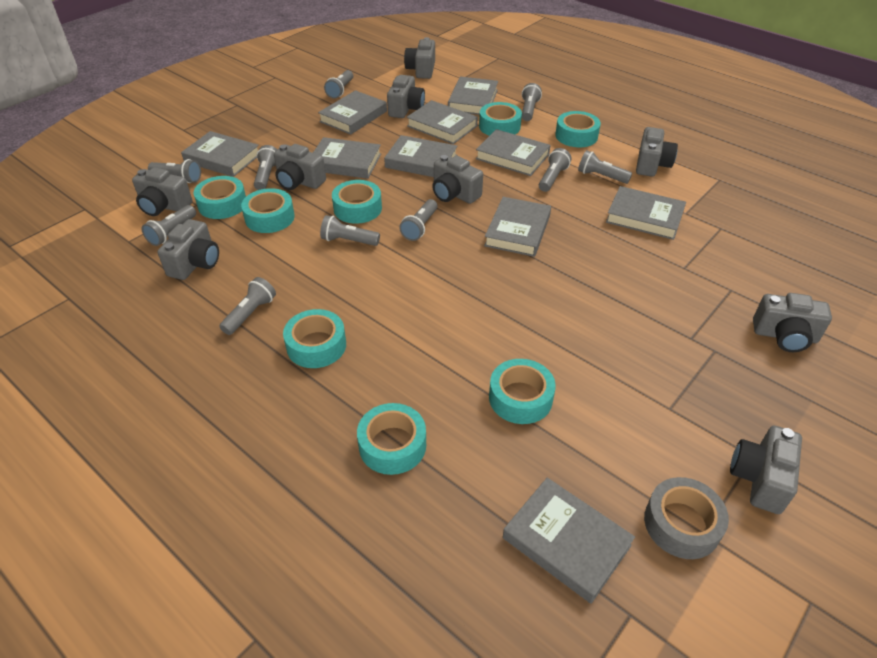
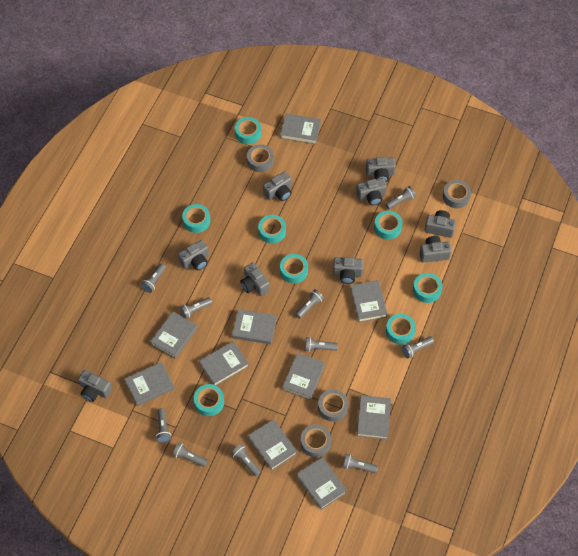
grey tape: 1 -> 4

